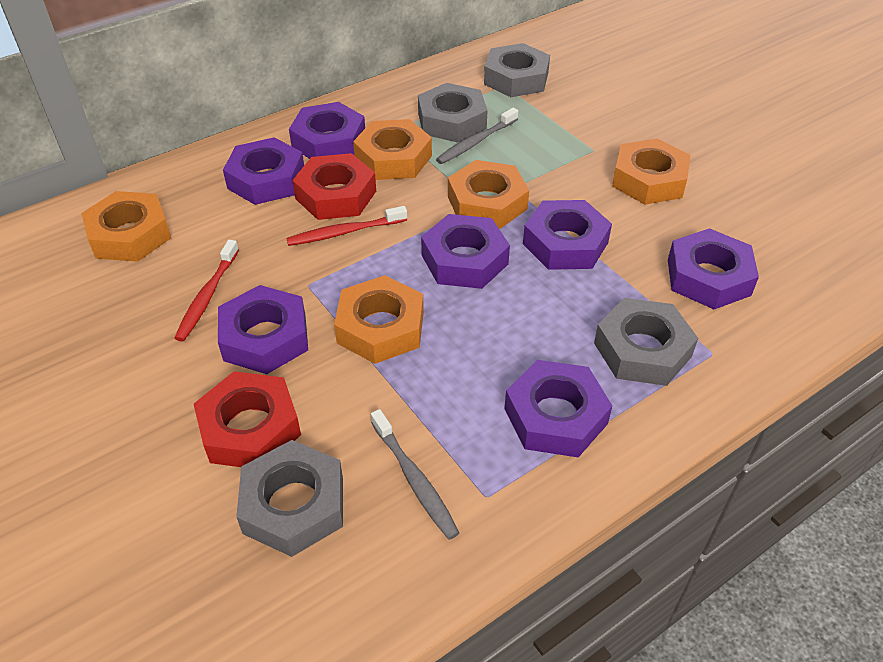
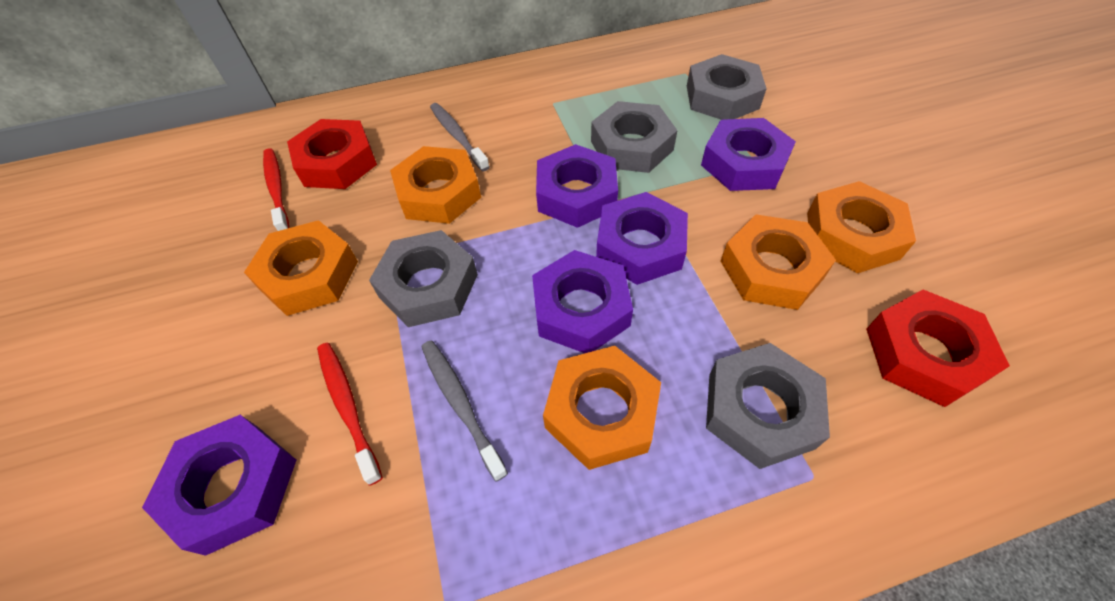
purple nut: 7 -> 5

